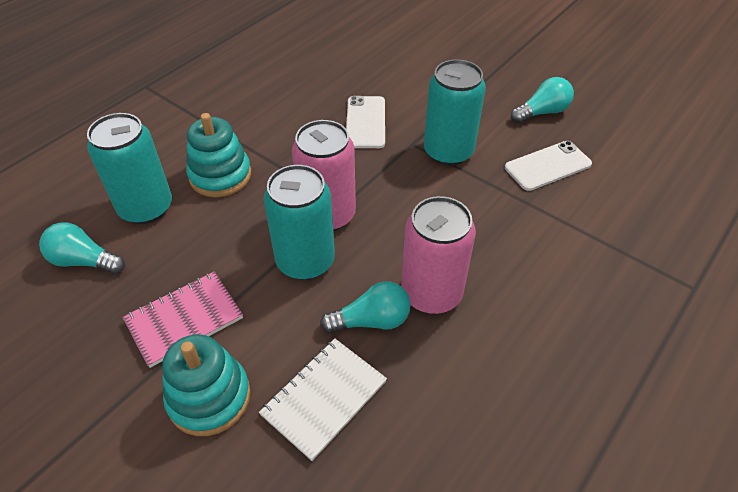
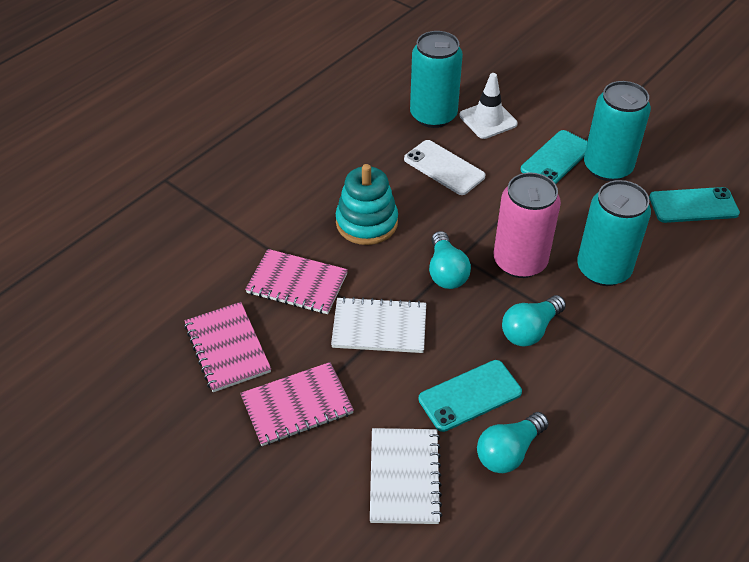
pink can: 2 -> 1
pink notebook: 1 -> 3
turquoise phone: 0 -> 3
turquoise stacking toy: 2 -> 1
white notebook: 1 -> 2
white phone: 2 -> 1
white traffic cone: 0 -> 1

